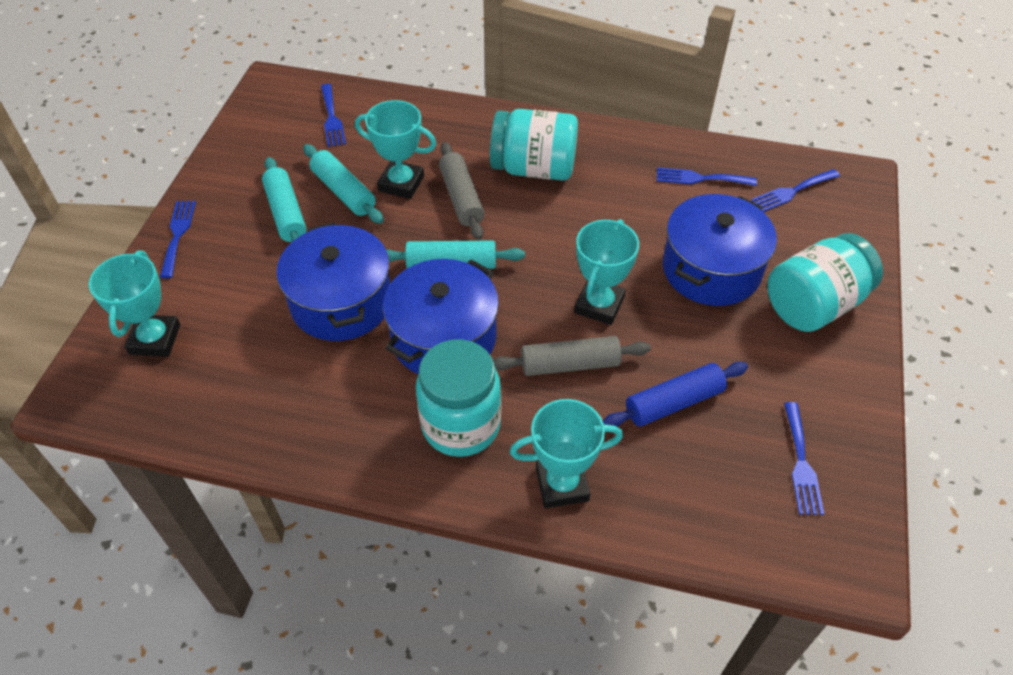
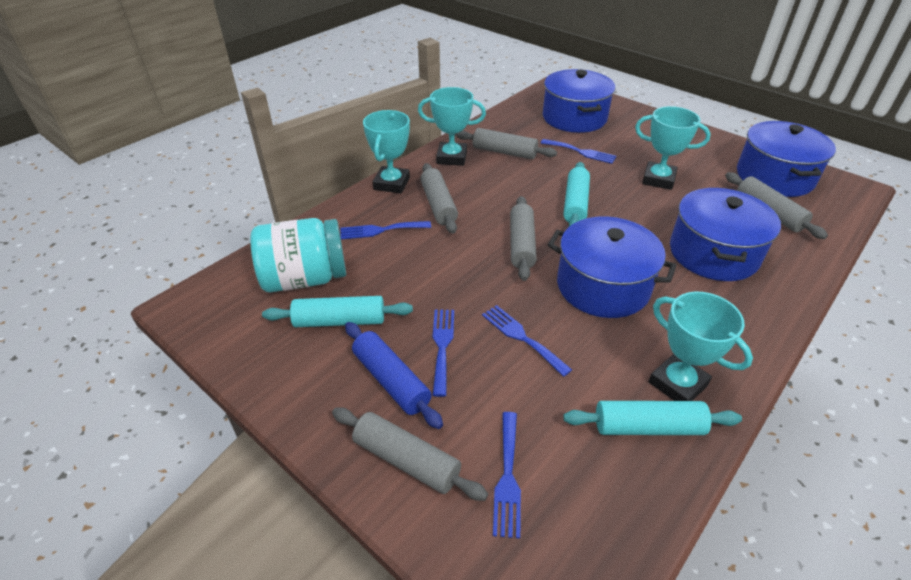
blue pot: 3 -> 4
grey rolling pin: 2 -> 5
turquoise jar: 3 -> 1

